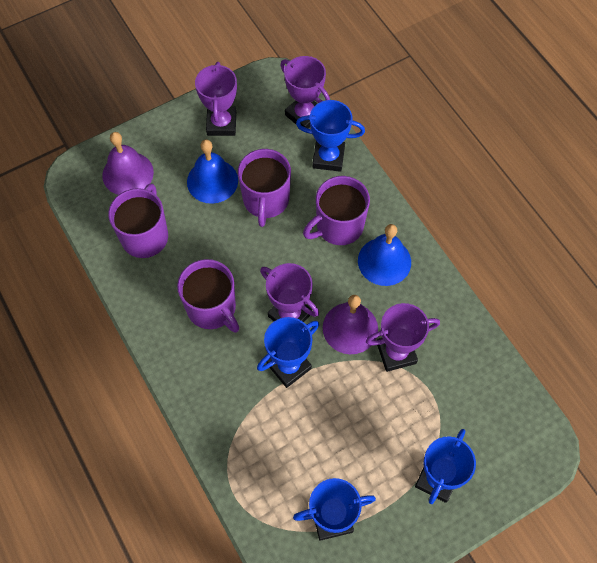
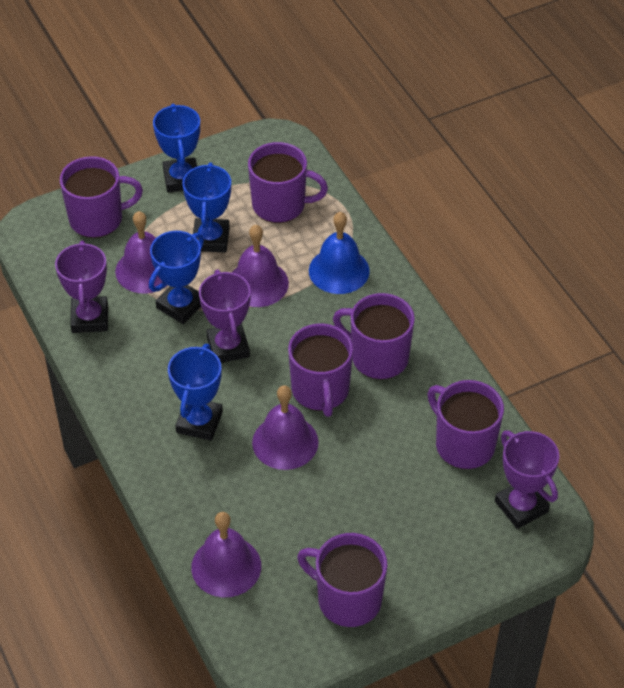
blue bell: 2 -> 1
purple bell: 2 -> 4
purple mug: 4 -> 6
purple trophy: 4 -> 3

